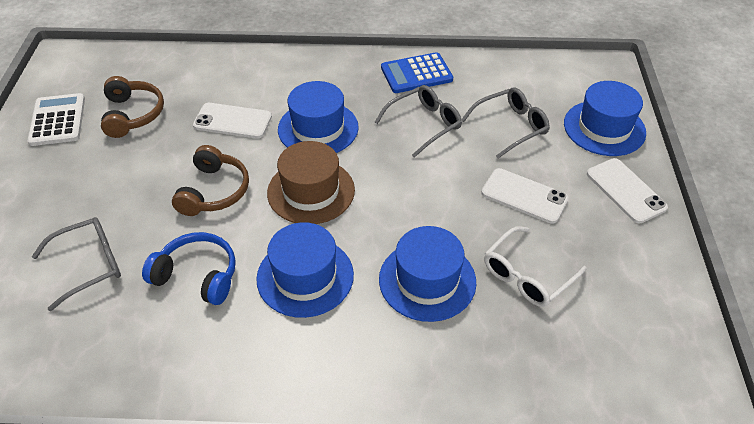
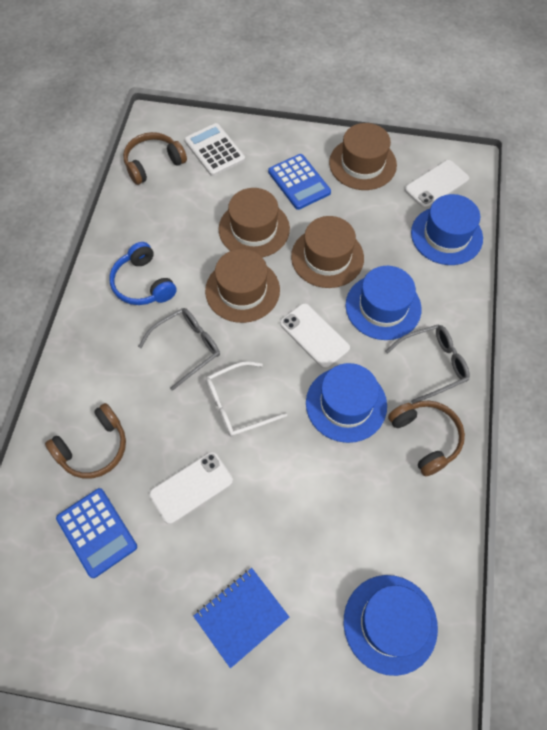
blue calculator: 1 -> 2
blue notebook: 0 -> 1
brown hat: 1 -> 4
brown headphones: 2 -> 3
grey glasses: 3 -> 2

